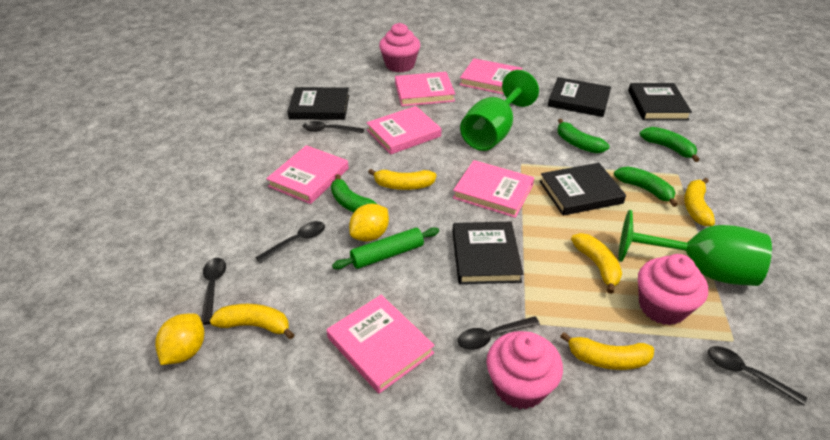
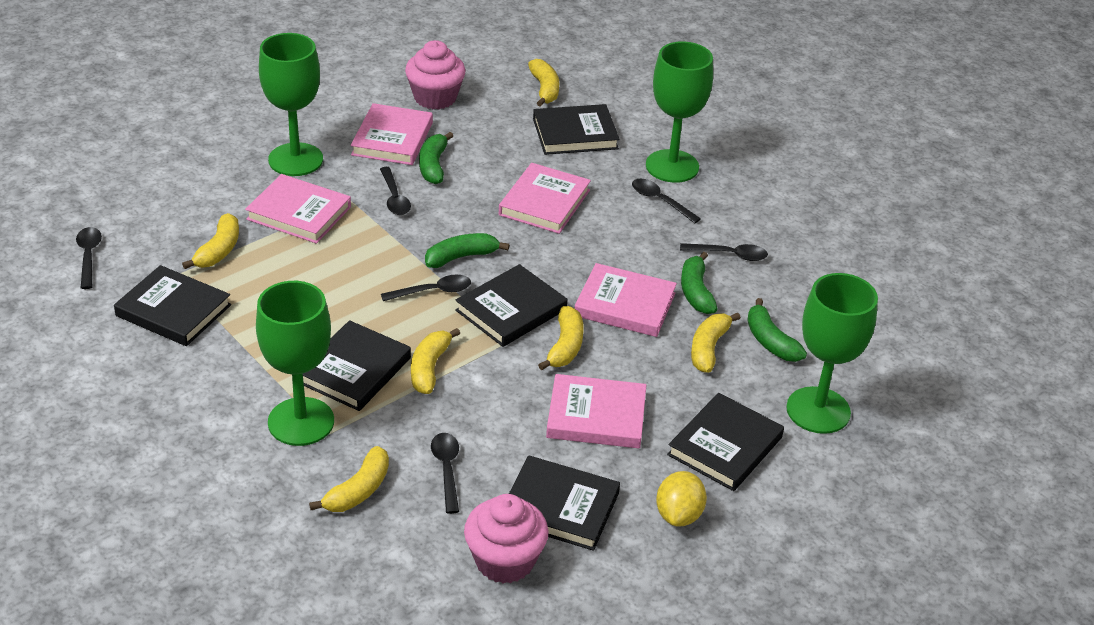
black book: 5 -> 6
black spoon: 5 -> 6
green goblet: 2 -> 4
green rolling pin: 1 -> 0
pink book: 6 -> 5
pink cupcake: 3 -> 2
yellow banana: 5 -> 6
yellow lemon: 2 -> 1

